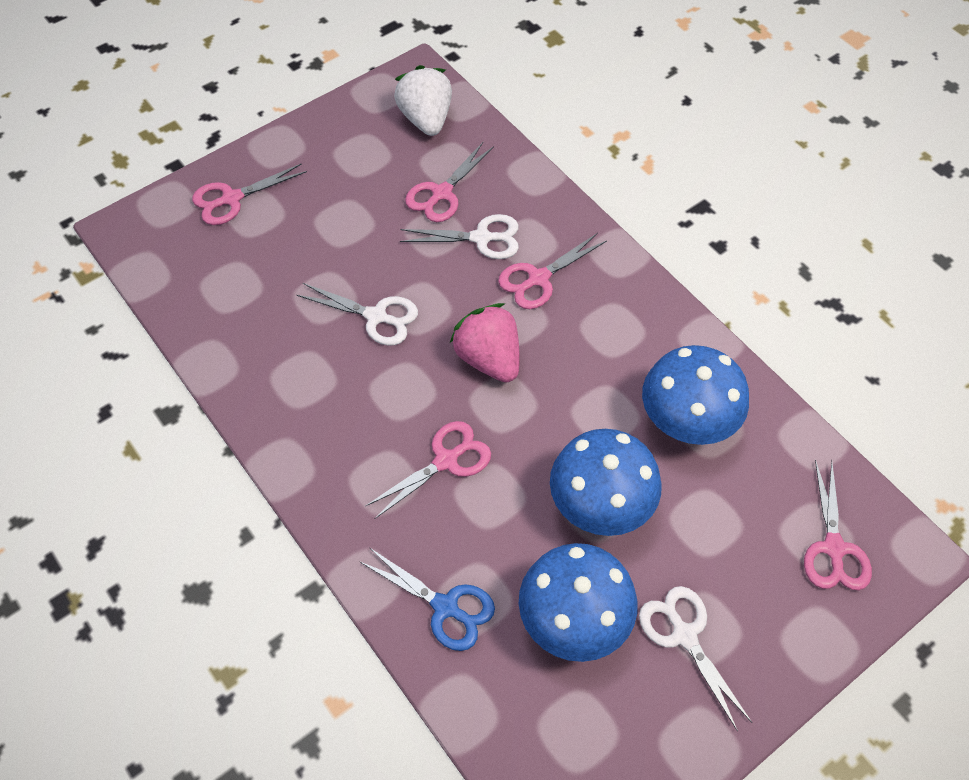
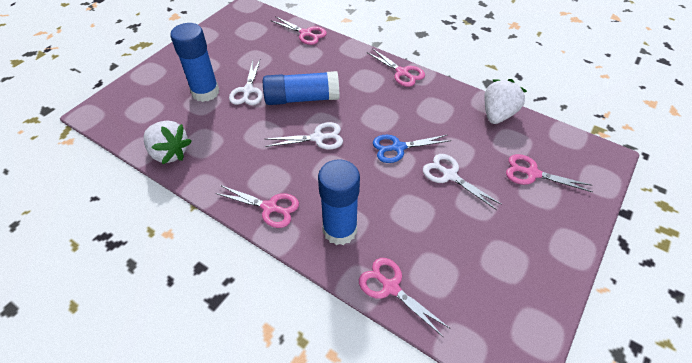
blue glue stick: 0 -> 3
blue mushroom: 3 -> 0
pink strawberry: 1 -> 0
white strawberry: 1 -> 2

